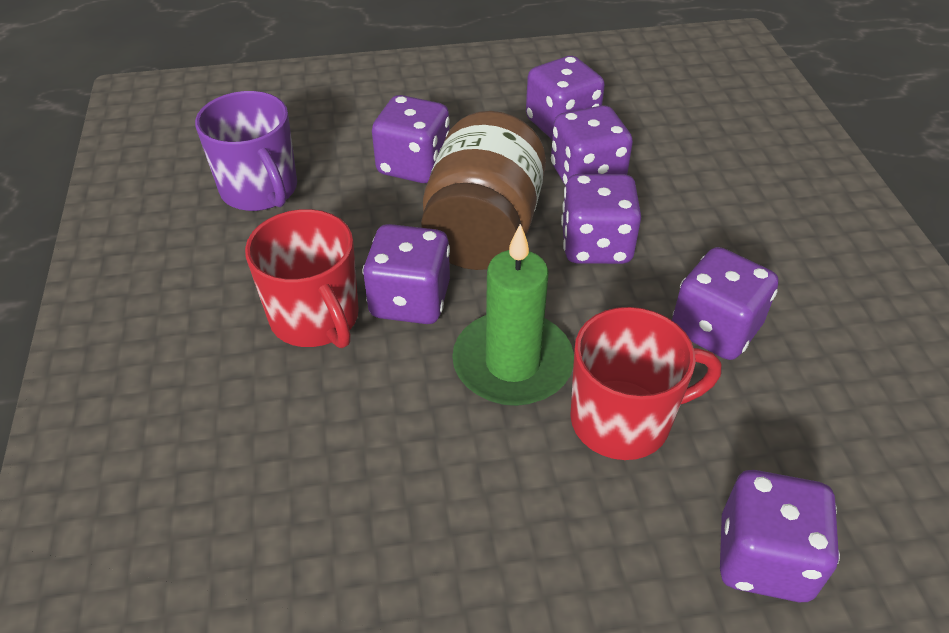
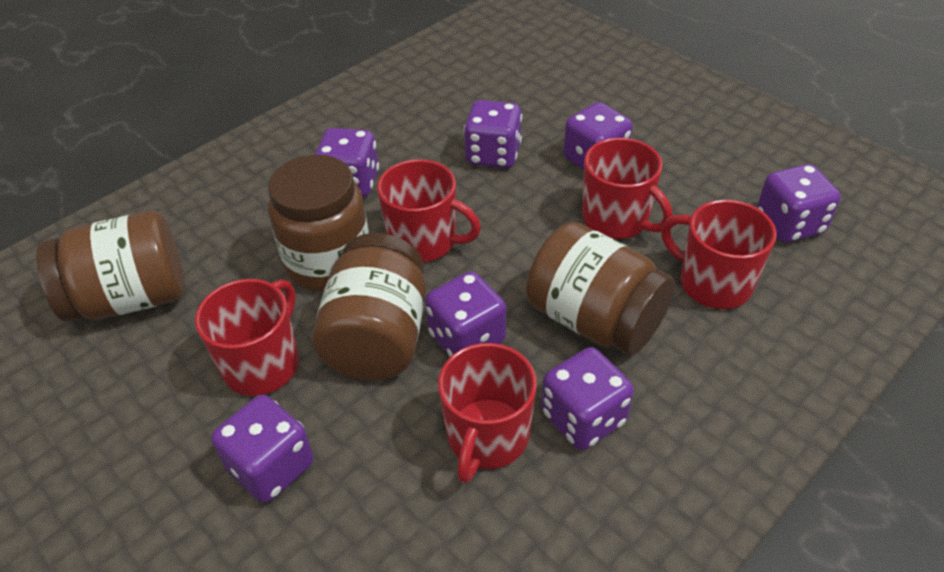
brown jar: 1 -> 4
green candle: 1 -> 0
purple mug: 1 -> 0
red mug: 2 -> 5

